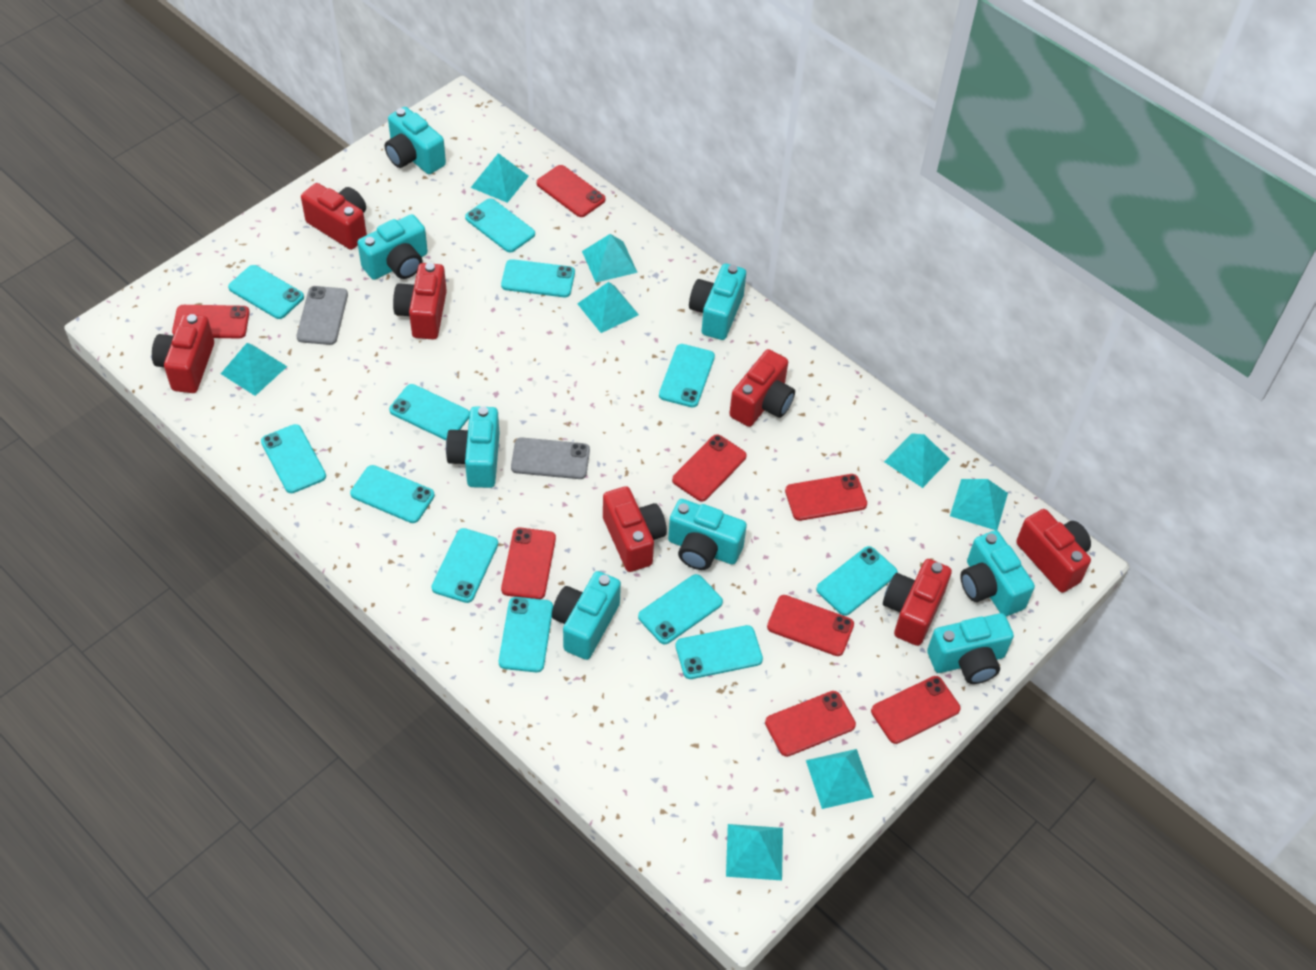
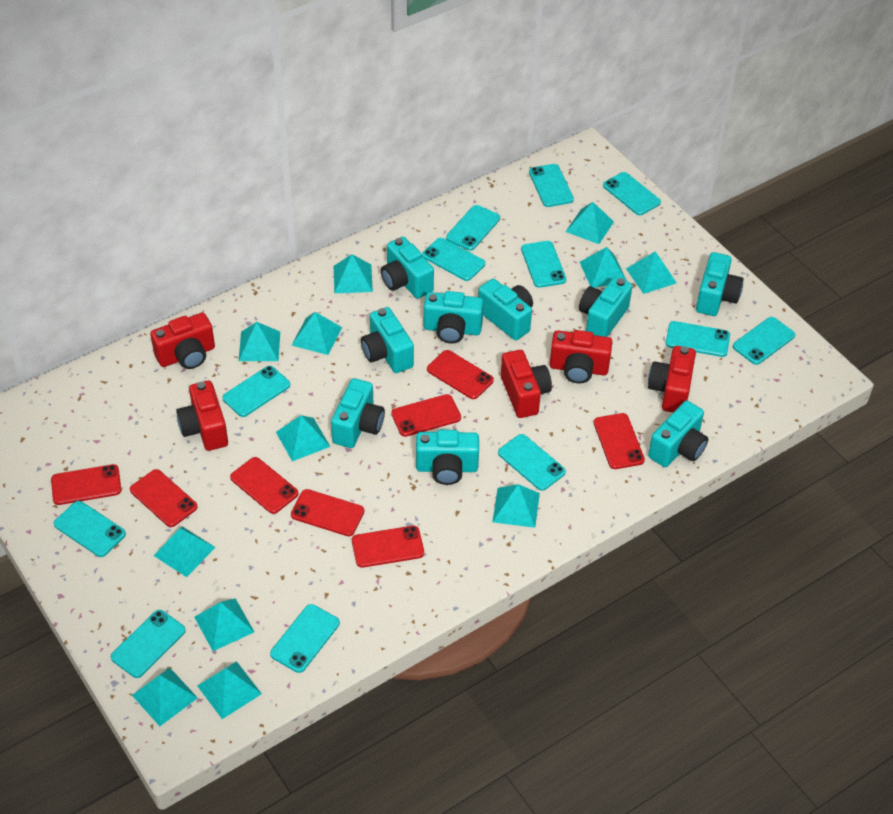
grey phone: 2 -> 0
red camera: 7 -> 5
turquoise camera: 8 -> 9
turquoise pyramid: 8 -> 12

